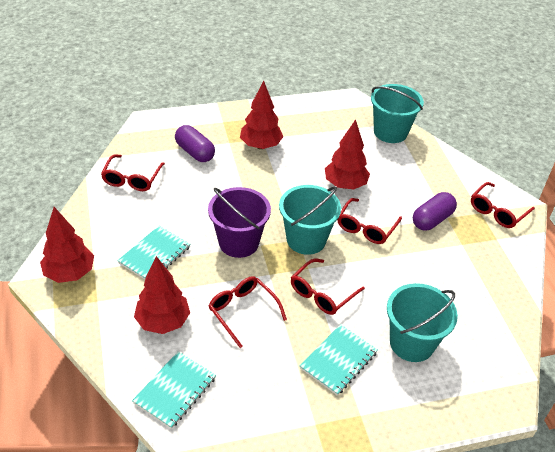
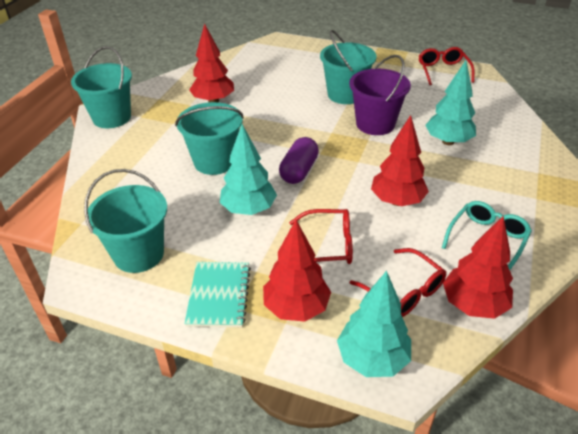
purple capsule: 2 -> 1
red glasses: 5 -> 3
turquoise bucket: 3 -> 4
turquoise glasses: 0 -> 1
turquoise notebook: 3 -> 1
turquoise tree: 0 -> 3

